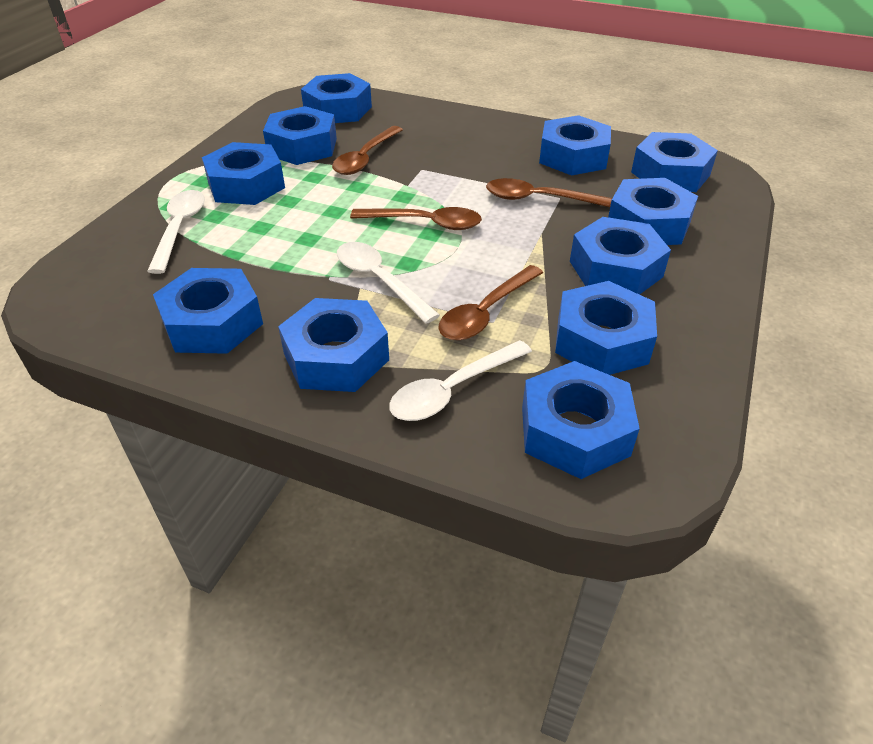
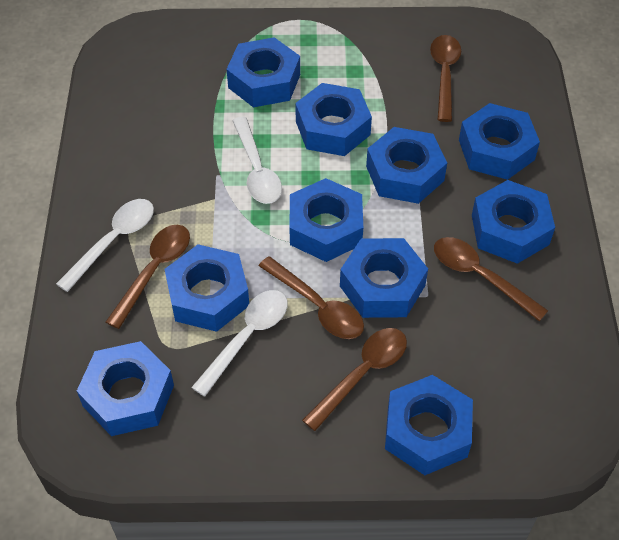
blue nut: 11 -> 10
brown spoon: 4 -> 5

